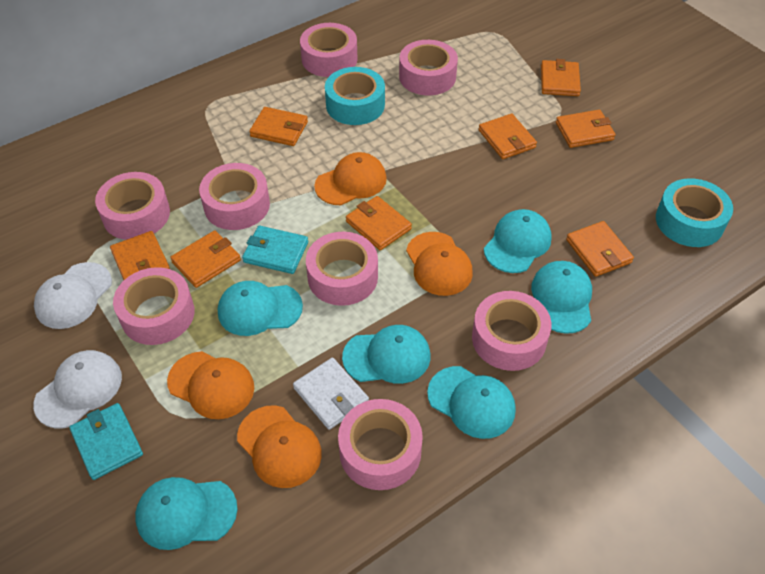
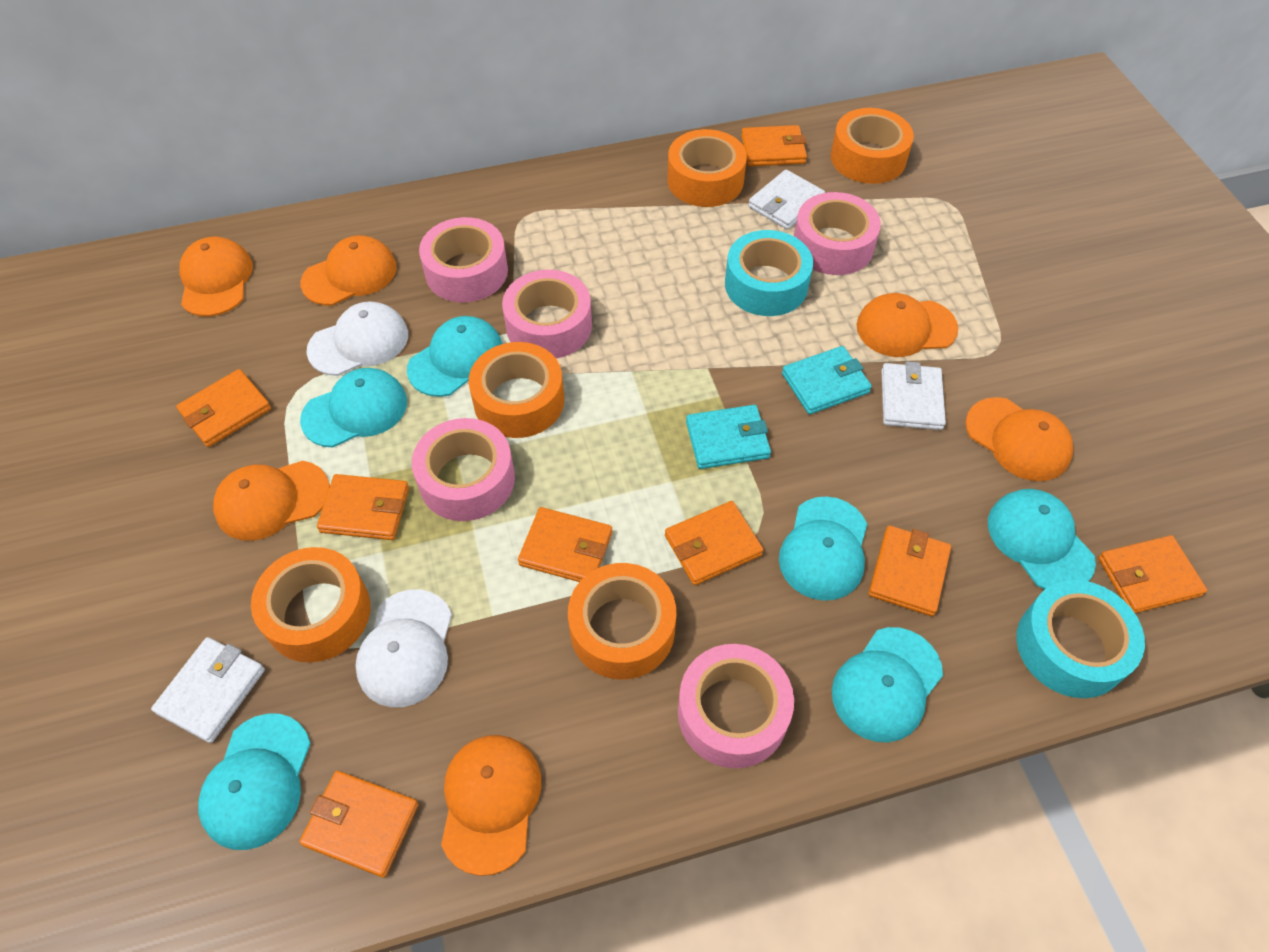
orange cap: 4 -> 6
orange tape: 0 -> 5
pink tape: 8 -> 5
white wallet: 1 -> 3

